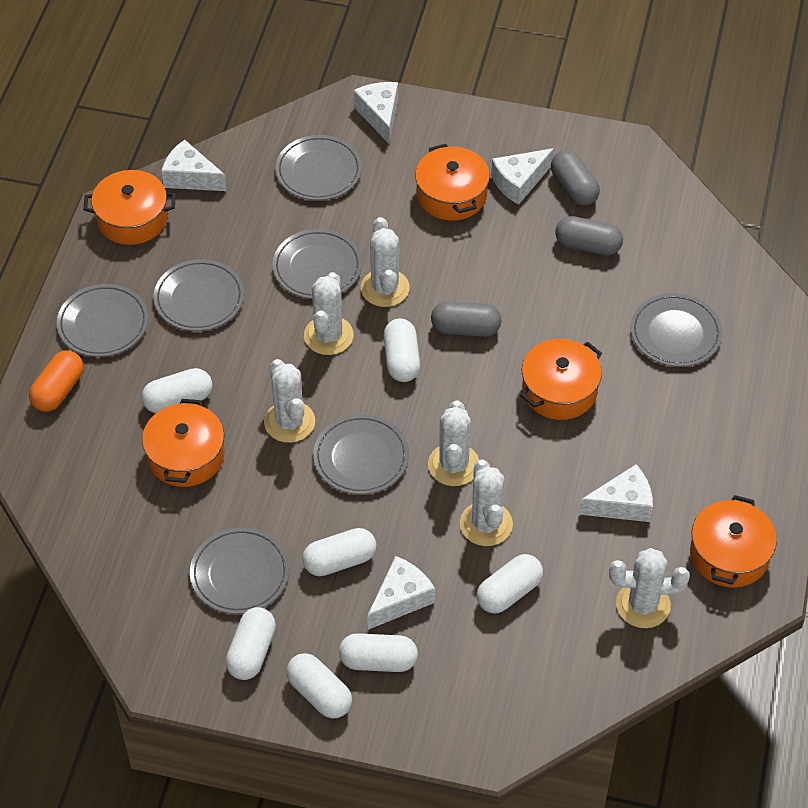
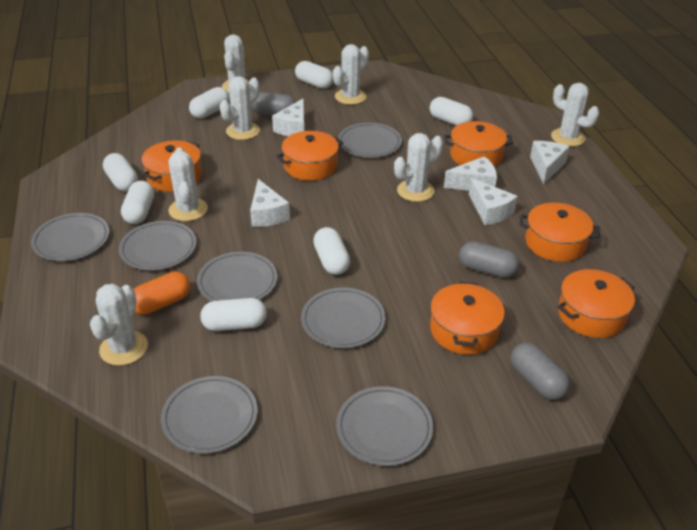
orange pot: 5 -> 6
white cactus: 6 -> 7

